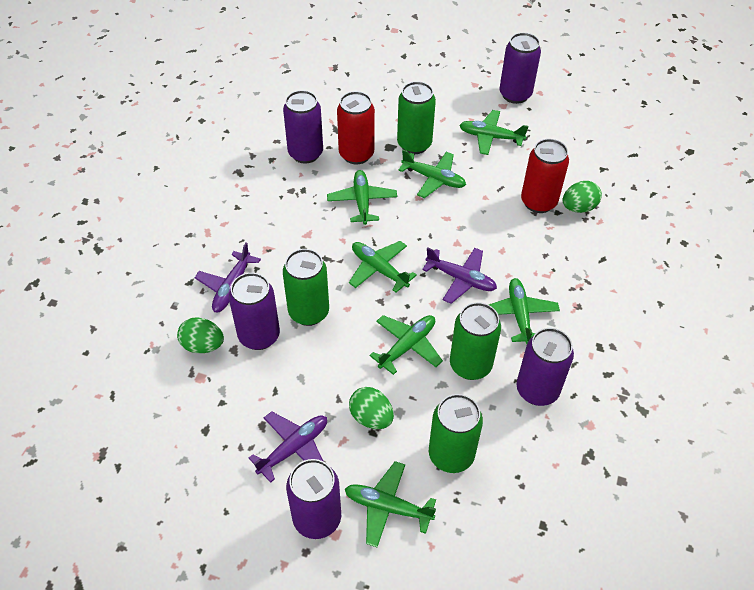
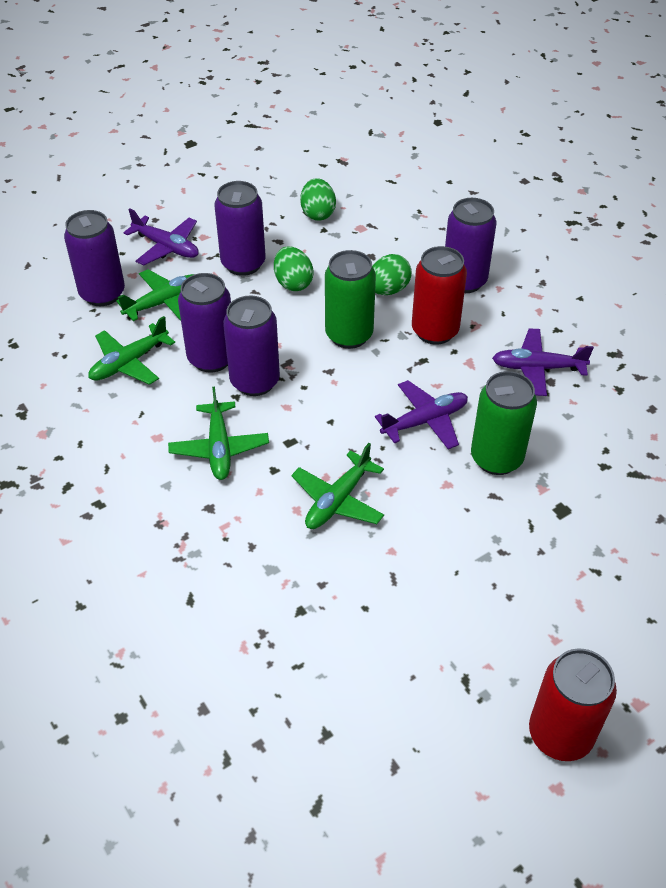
green can: 4 -> 2
green plane: 7 -> 4

